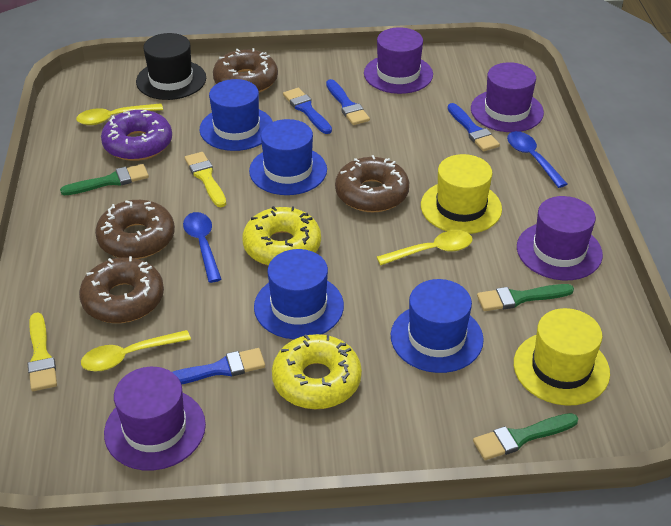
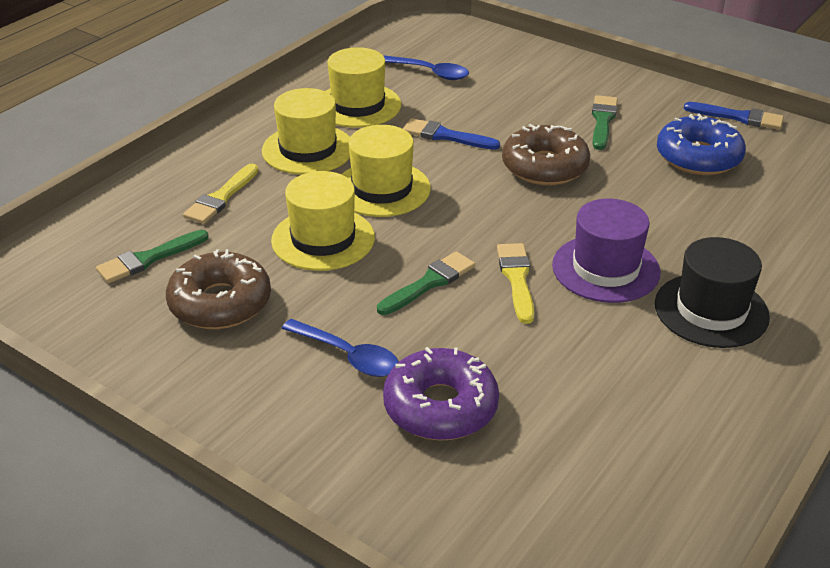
blue brush: 4 -> 2
blue donut: 0 -> 1
blue hat: 4 -> 0
brown donut: 4 -> 2
purple hat: 4 -> 1
yellow donut: 2 -> 0
yellow hat: 2 -> 4
yellow spoon: 3 -> 0

